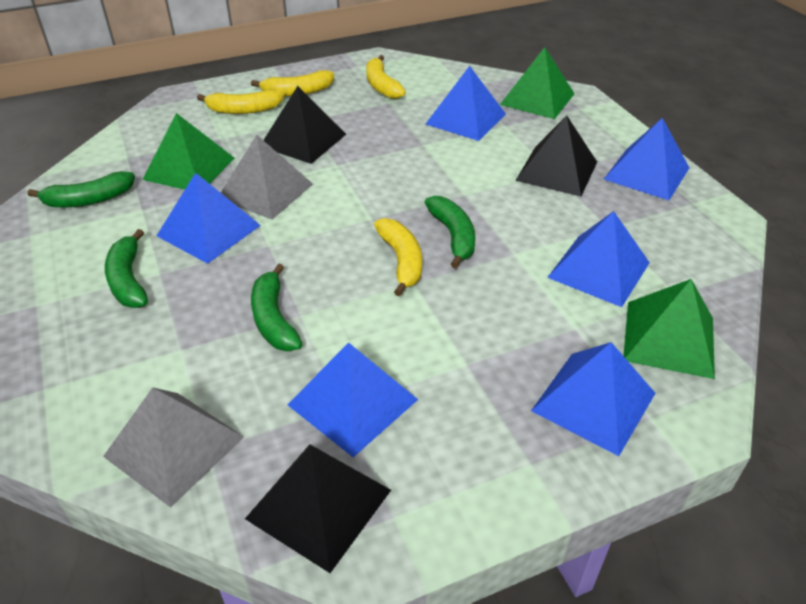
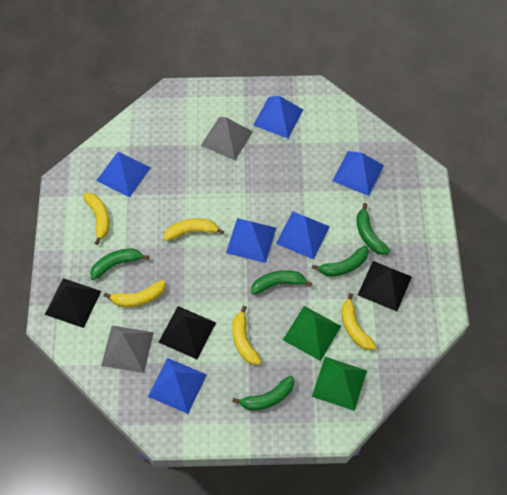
green banana: 4 -> 5
green pyramid: 3 -> 2
yellow banana: 4 -> 5

